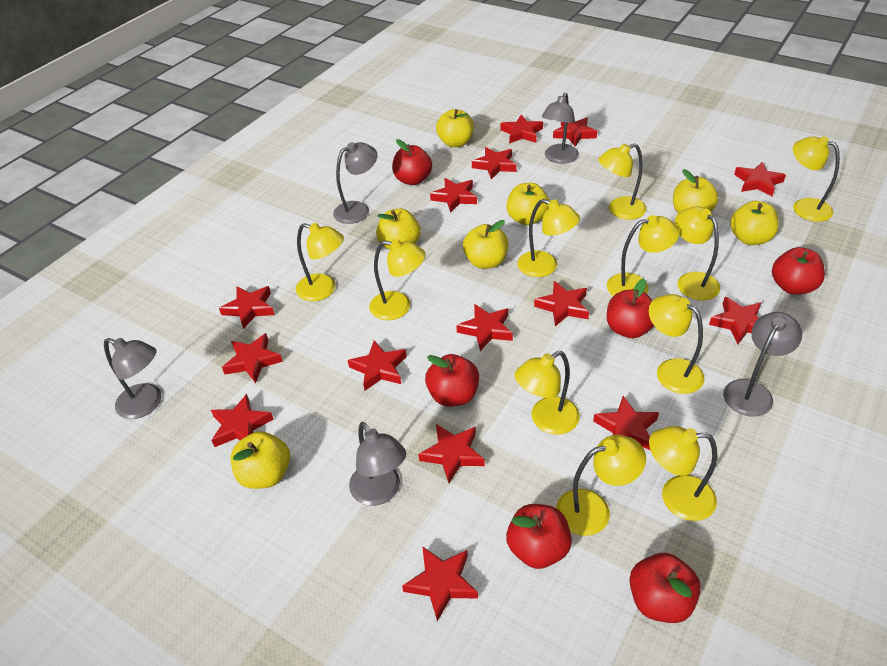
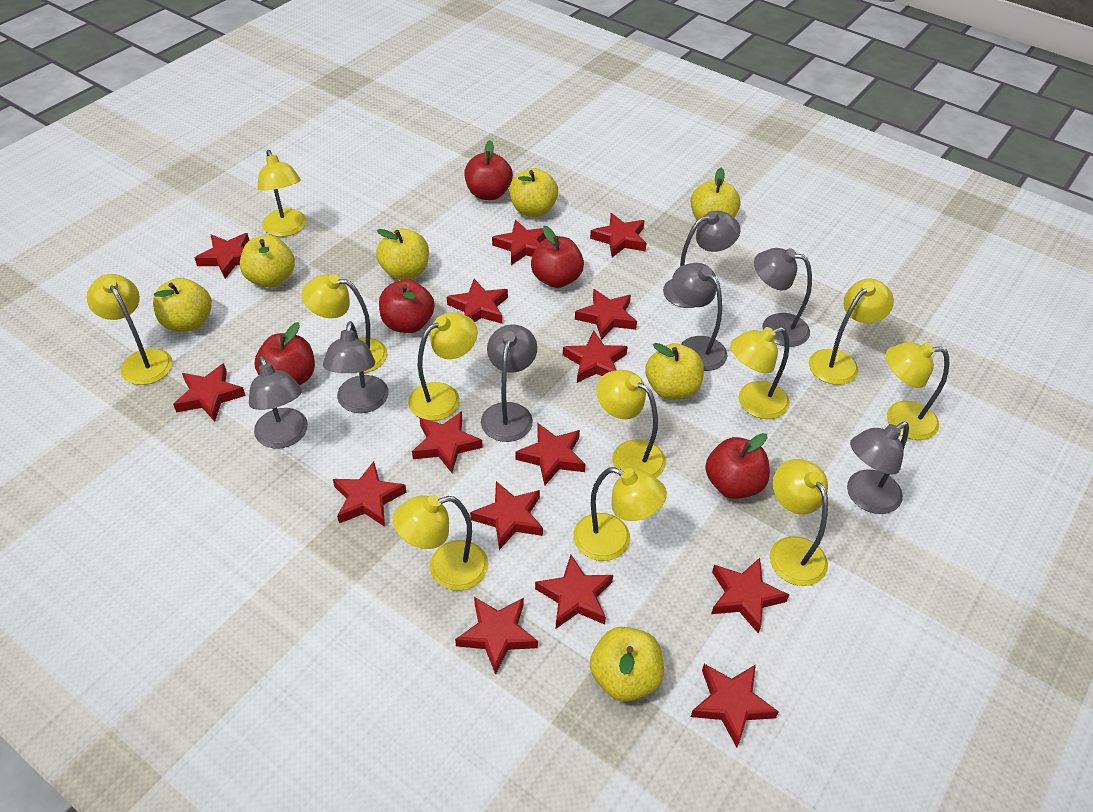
grey lamp: 5 -> 7
red apple: 6 -> 5

